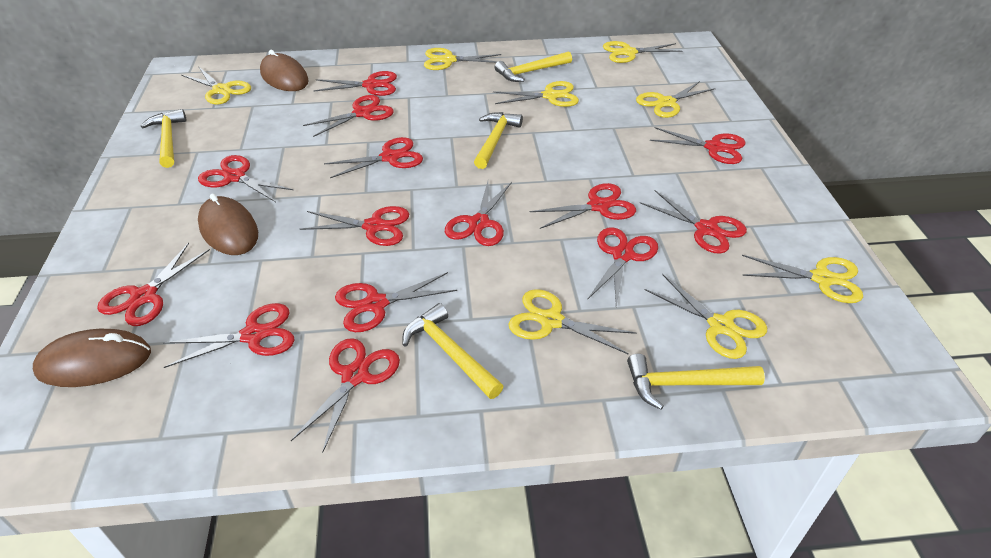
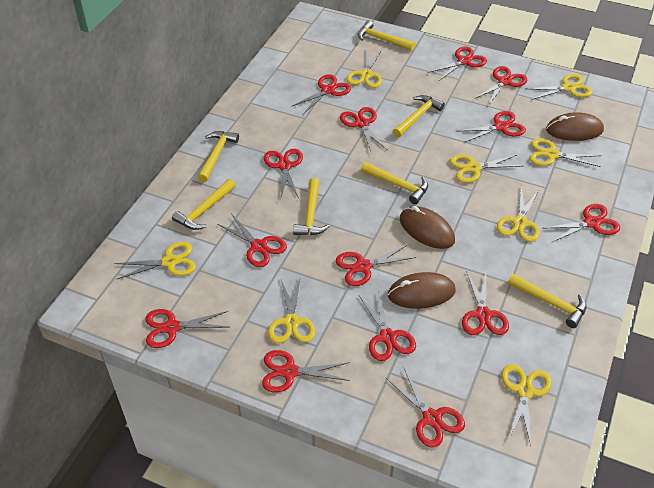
yellow hammer: 5 -> 7

